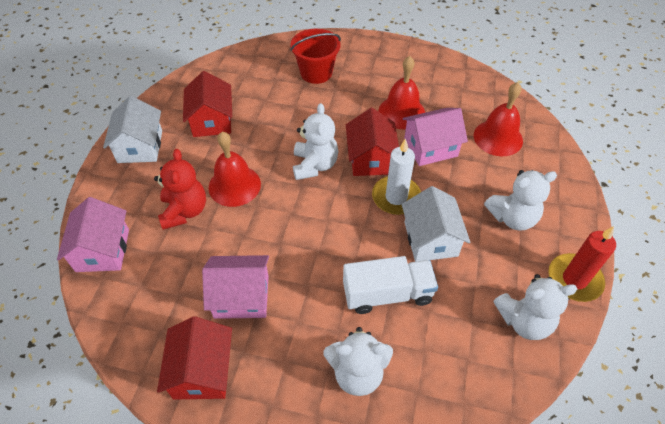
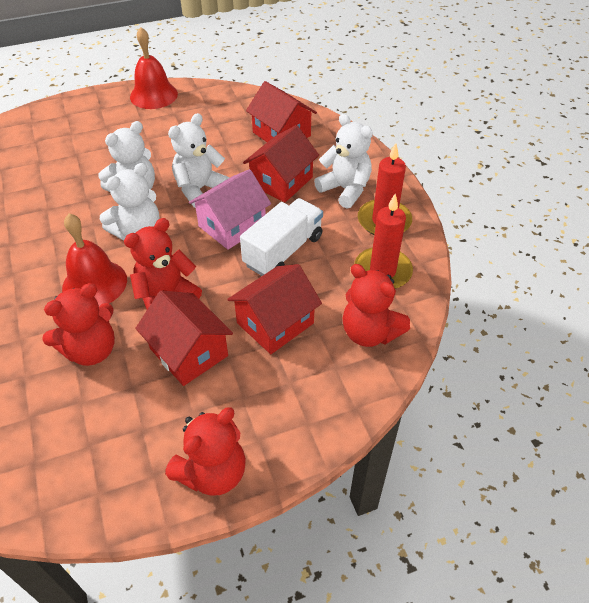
pink house: 3 -> 1
red bell: 3 -> 2
red bucket: 1 -> 0
red candle: 1 -> 2
red house: 3 -> 4
red teddy bear: 1 -> 4
white candle: 1 -> 0
white house: 2 -> 0

